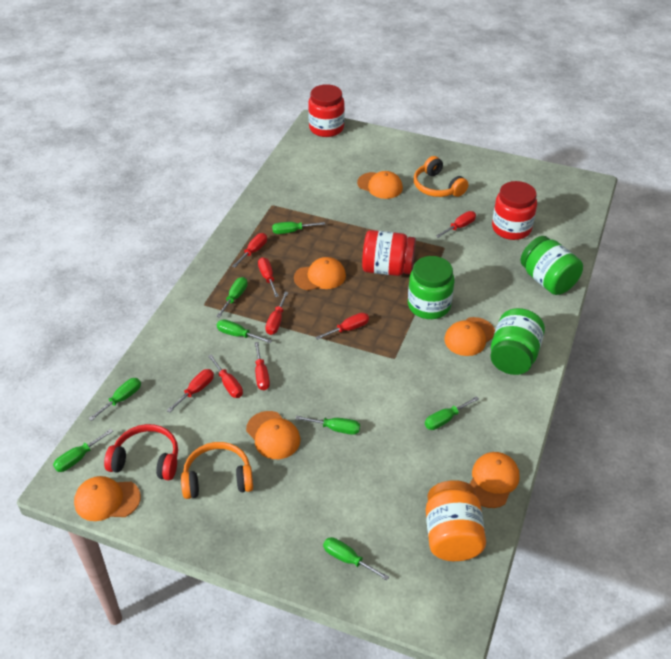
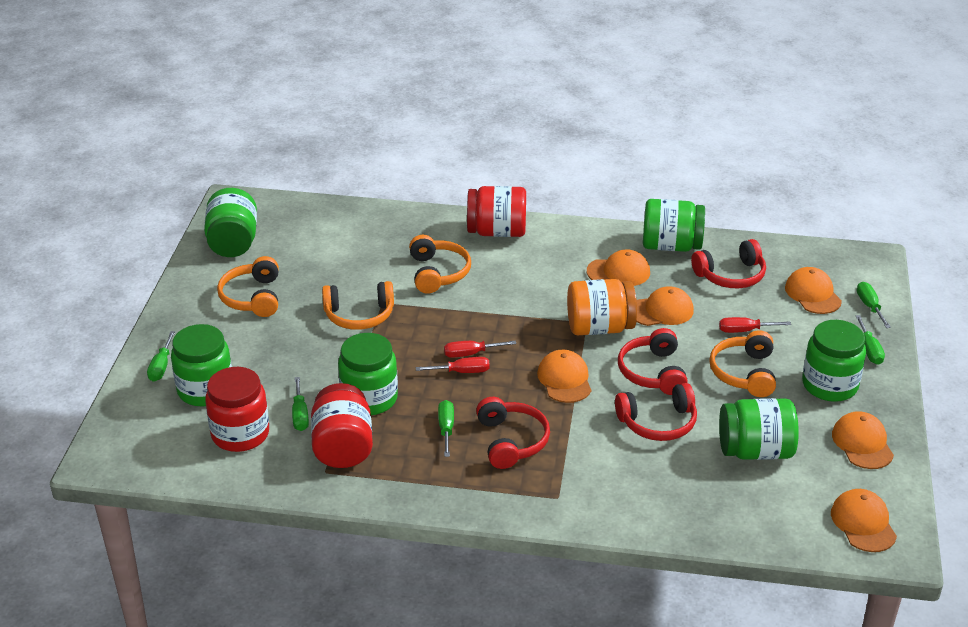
green jar: 3 -> 6
green screwdriver: 8 -> 5
orange headphones: 2 -> 4
red headphones: 1 -> 4
red screwdriver: 8 -> 3

